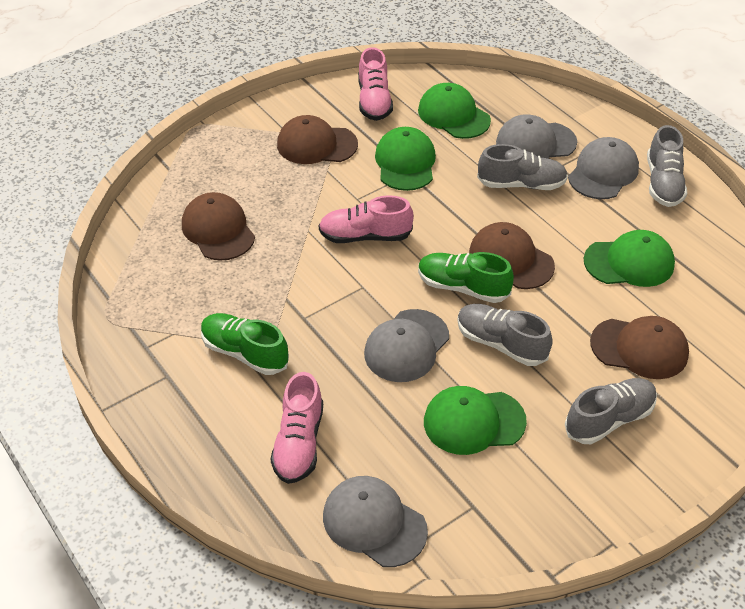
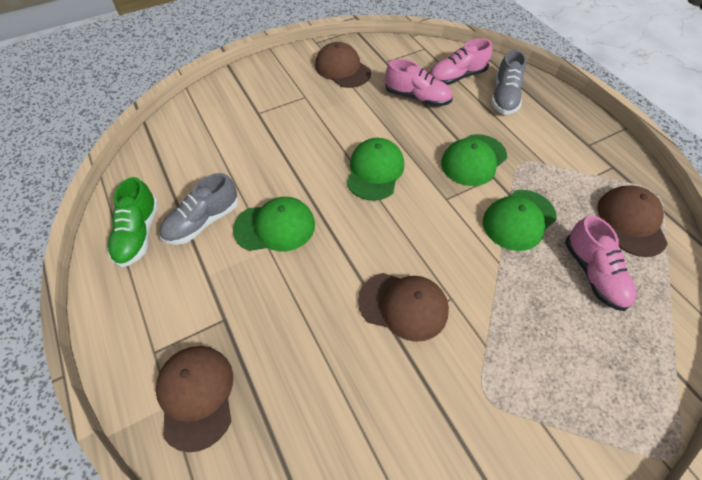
green shoe: 2 -> 1
grey cap: 4 -> 0
grey shoe: 4 -> 2

